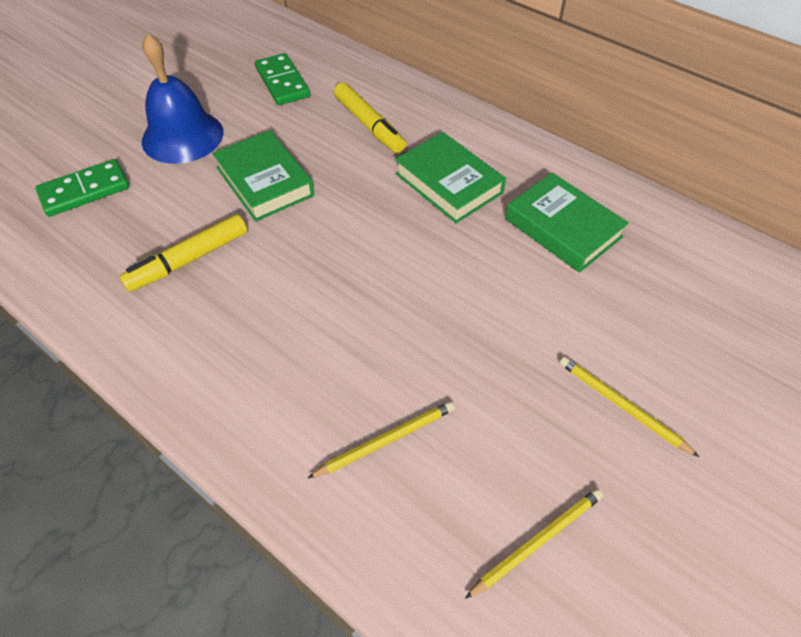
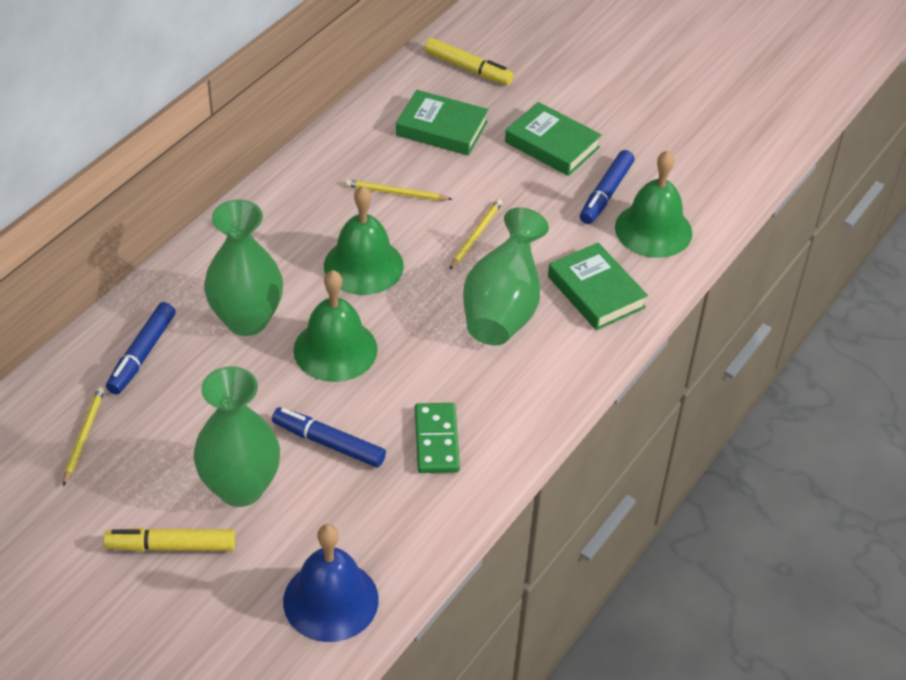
blue marker: 0 -> 3
green bell: 0 -> 3
green domino: 2 -> 1
green vase: 0 -> 3

